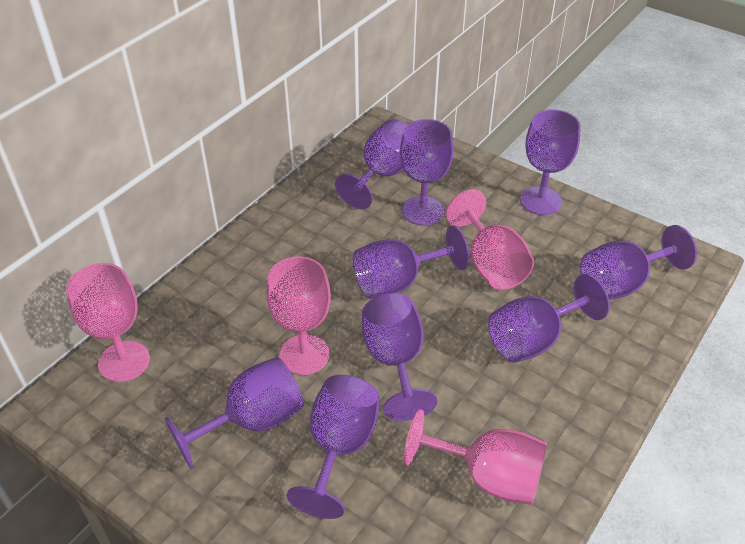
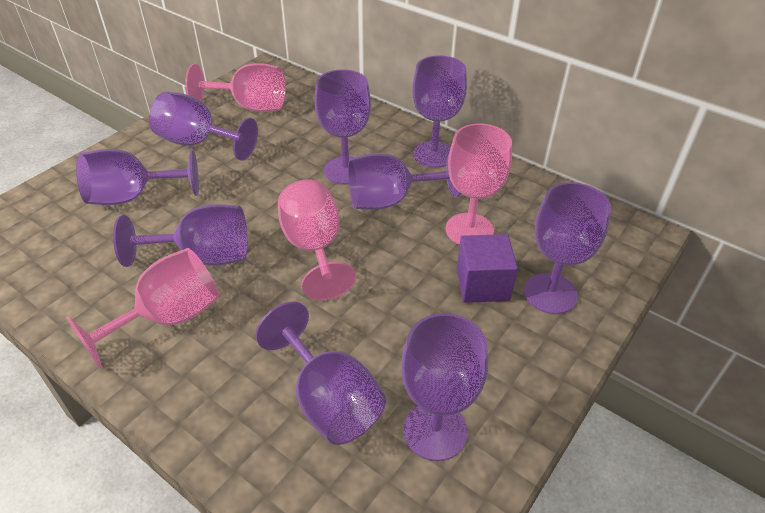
purple cube: 0 -> 1

